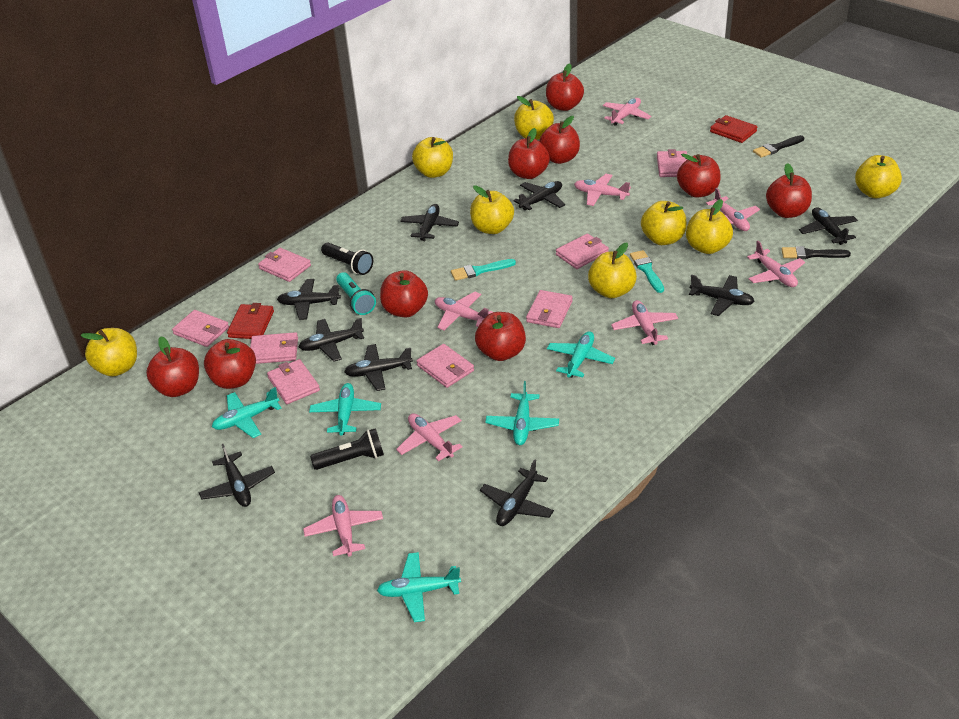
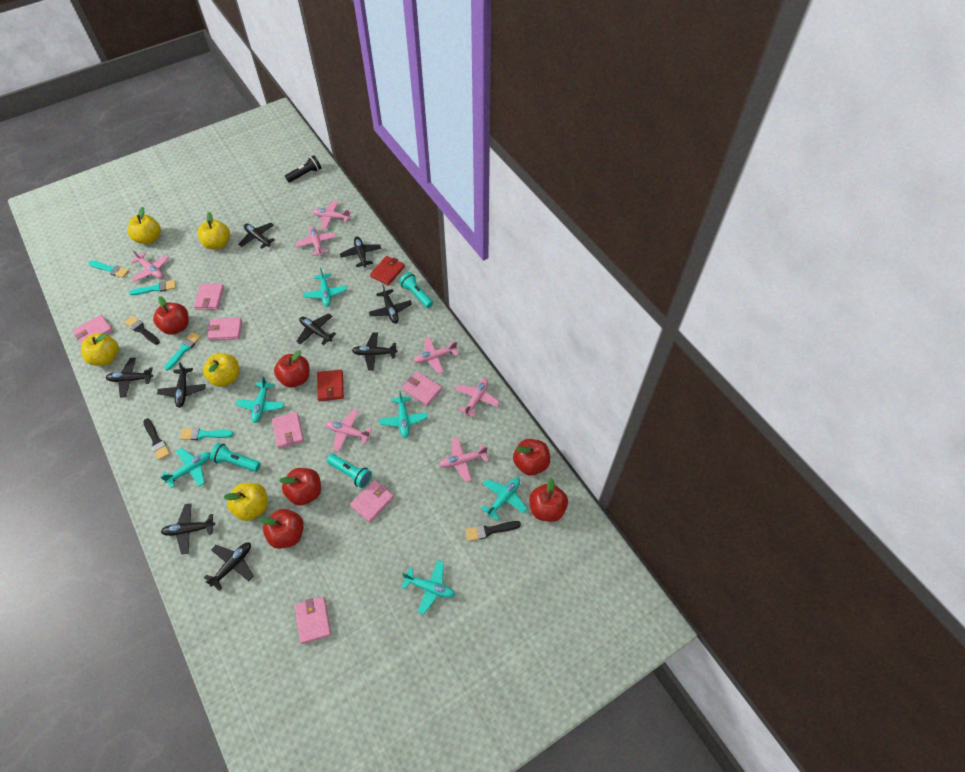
black brush: 2 -> 3
black flashlight: 2 -> 1
pink plane: 8 -> 7
pink wallet: 8 -> 7
red apple: 9 -> 6
turquoise brush: 2 -> 4
turquoise flashlight: 1 -> 3
turquoise plane: 5 -> 6
yellow apple: 8 -> 5

